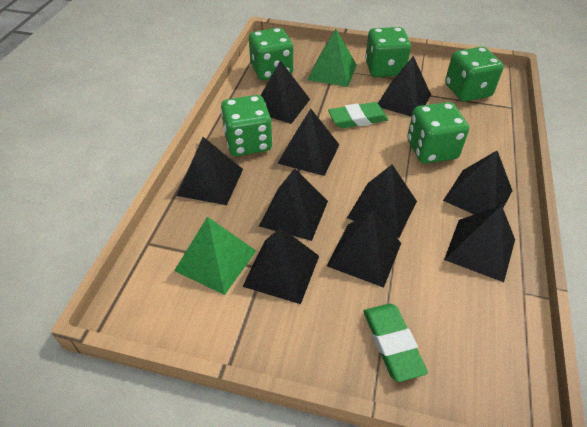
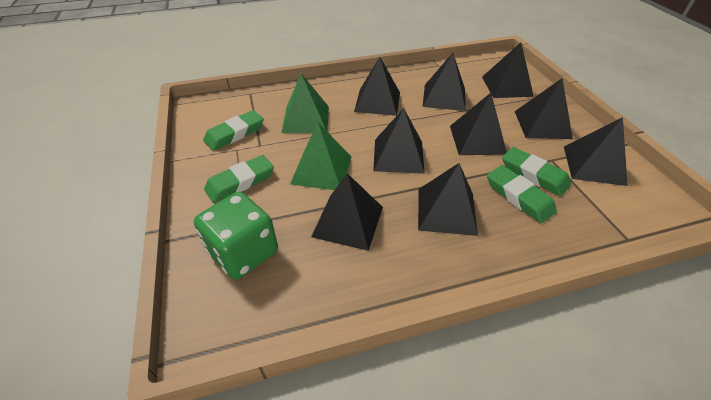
black pyramid: 10 -> 9
green dice: 5 -> 1
green eraser: 2 -> 4

